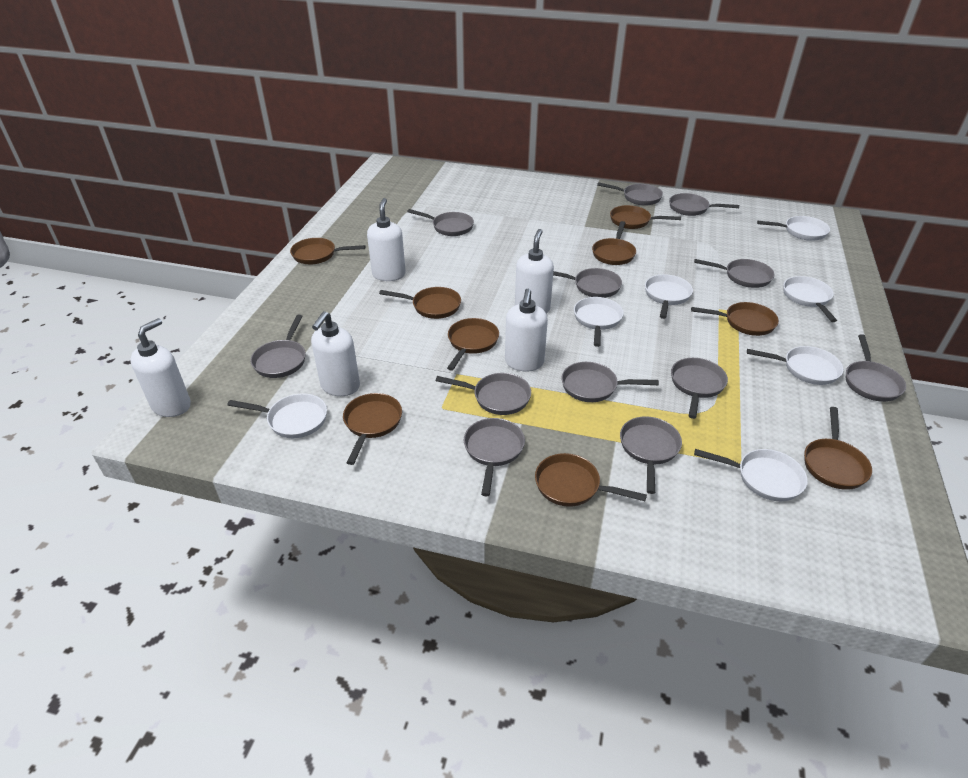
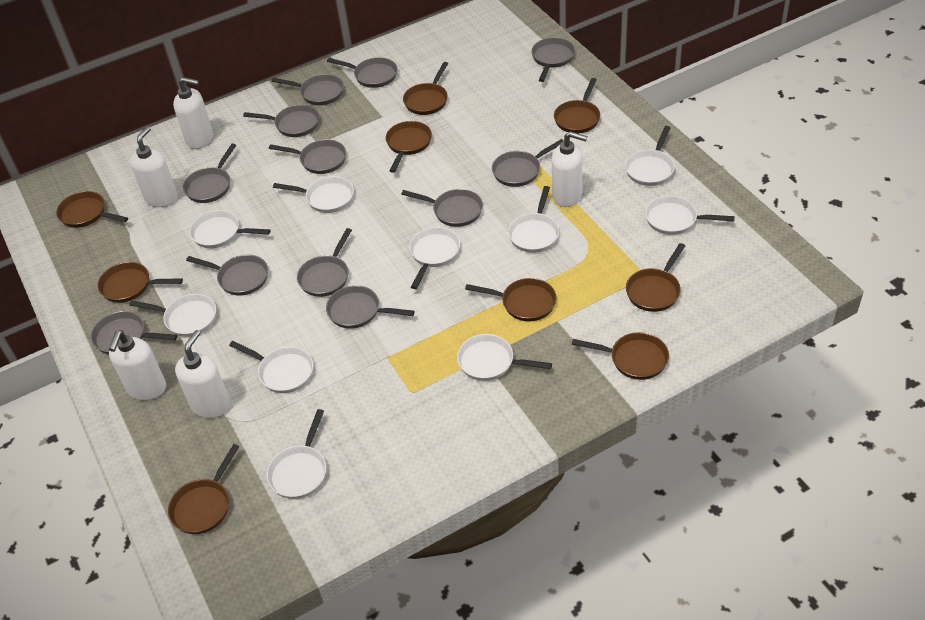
white pan: 7 -> 10

